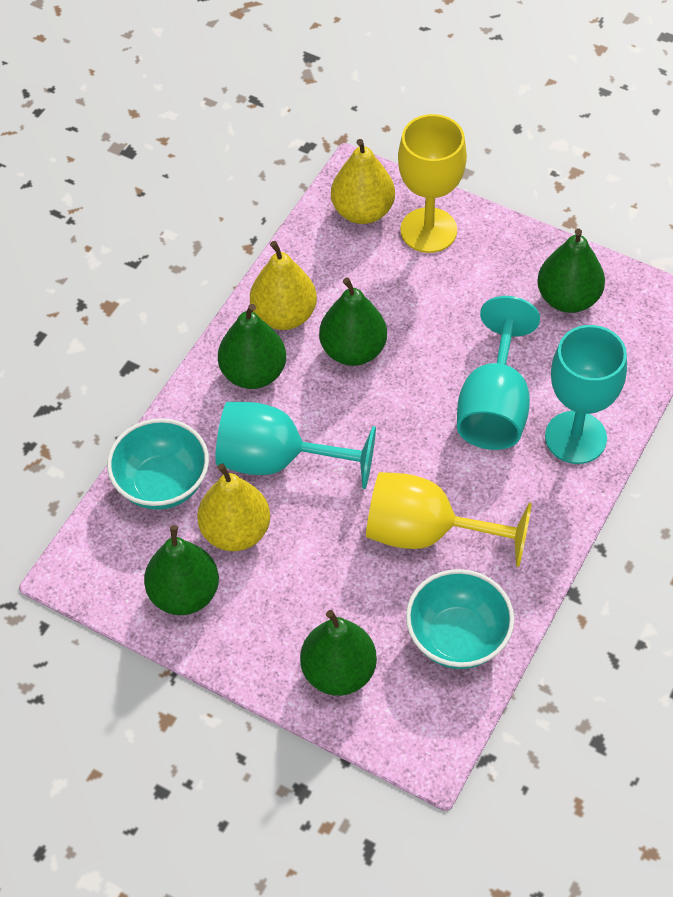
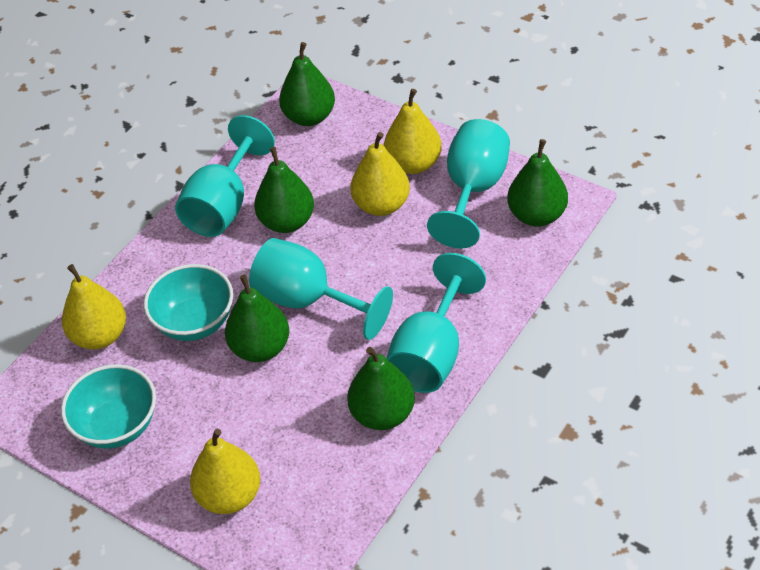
turquoise goblet: 3 -> 4
yellow goblet: 2 -> 0
yellow pear: 3 -> 4

